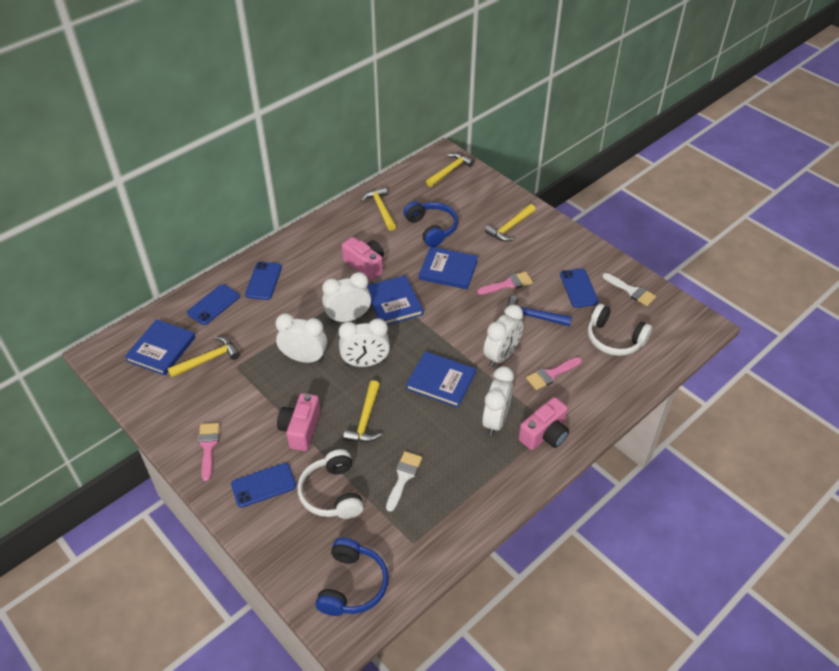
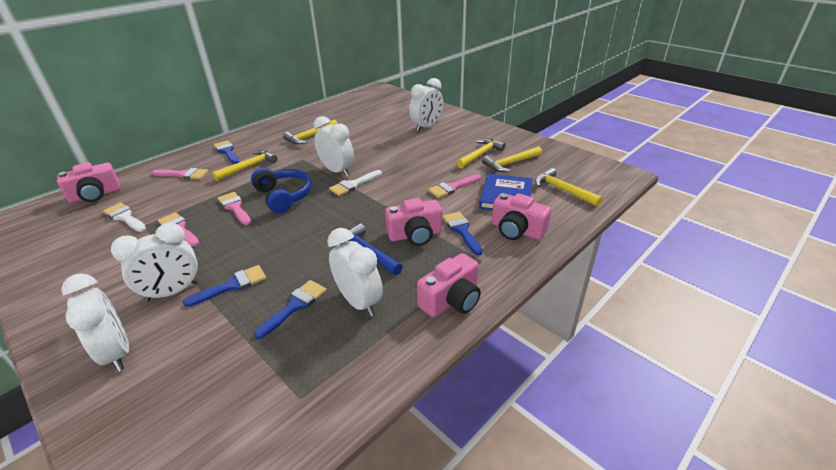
blue book: 4 -> 1
blue brush: 0 -> 4
blue headphones: 2 -> 1
blue phone: 4 -> 0
pink brush: 3 -> 4
pink camera: 3 -> 4
white headphones: 2 -> 0

